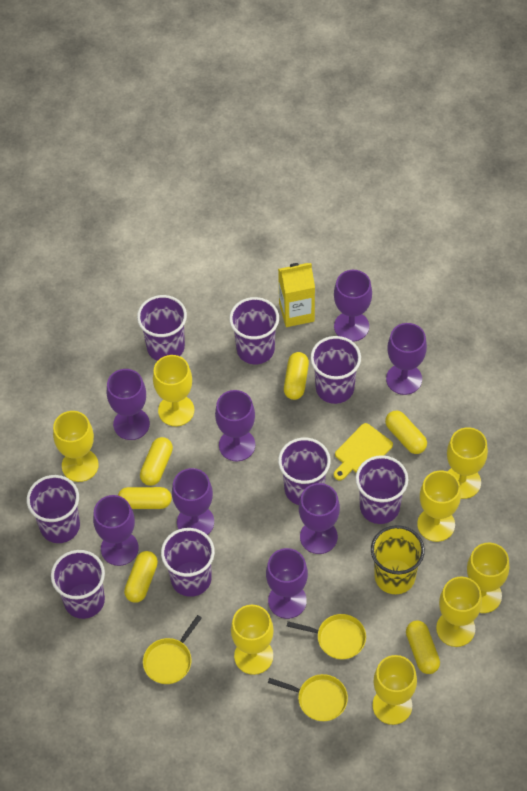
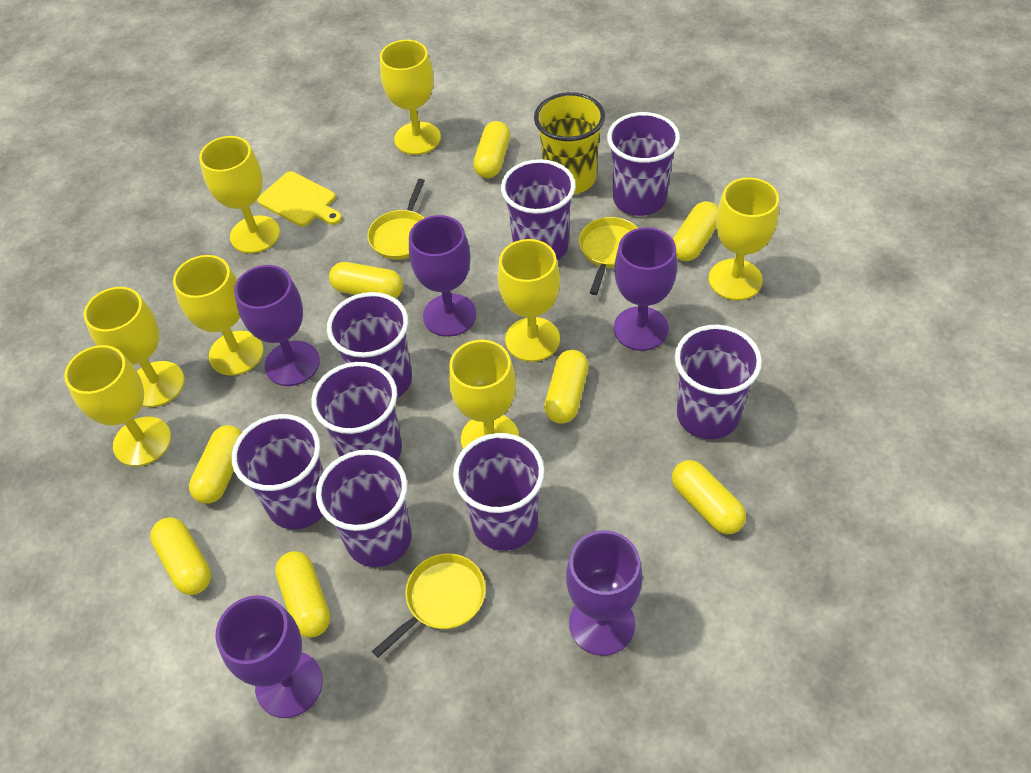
purple goblet: 8 -> 5
yellow capsule: 6 -> 8
yellow carton: 1 -> 0

